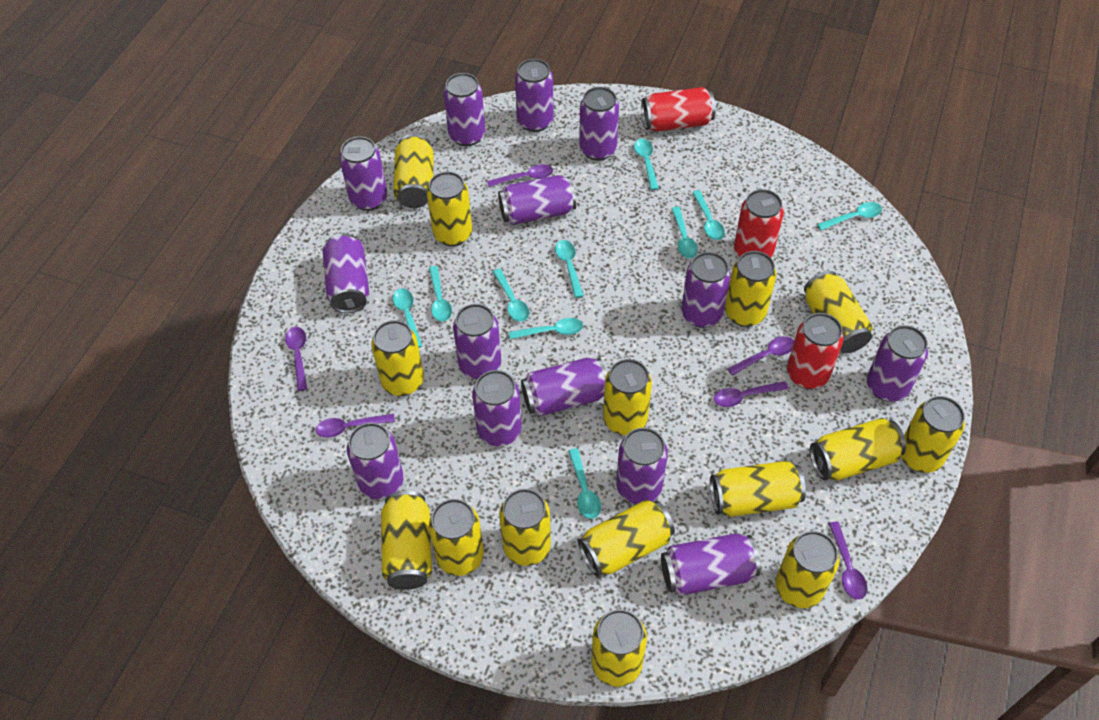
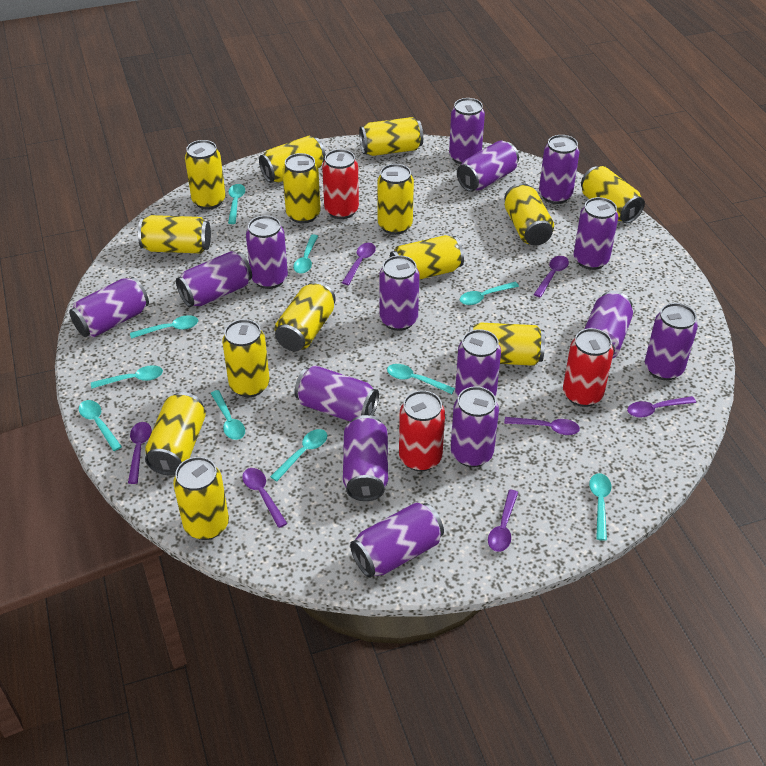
purple can: 14 -> 15
purple spoon: 6 -> 7
yellow can: 15 -> 14

